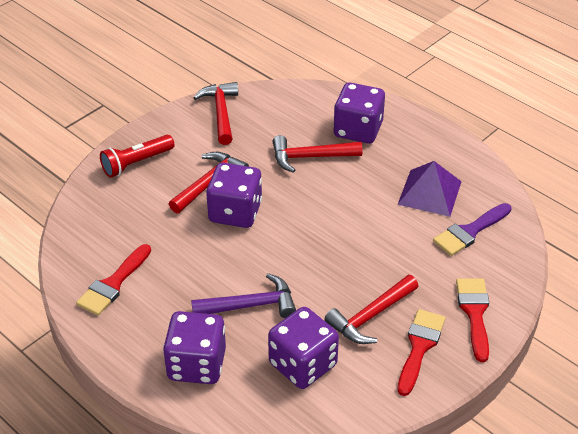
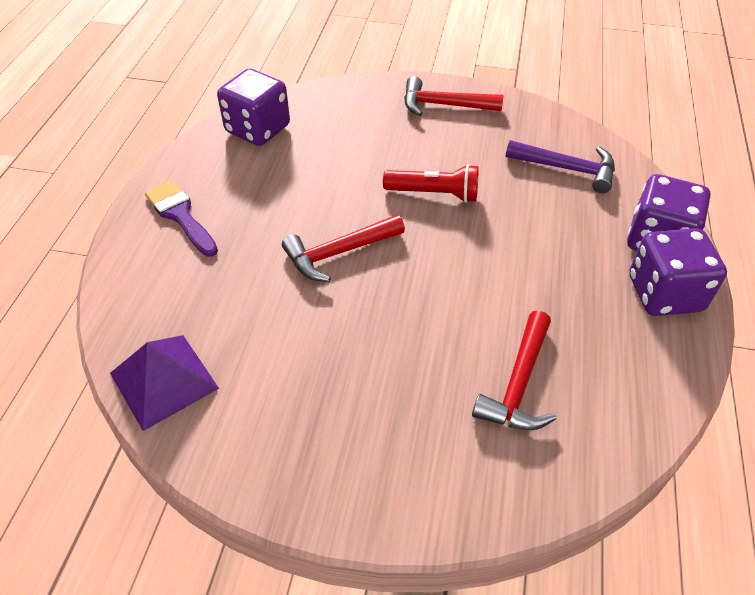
purple dice: 4 -> 3
red brush: 3 -> 0
red hammer: 4 -> 3

